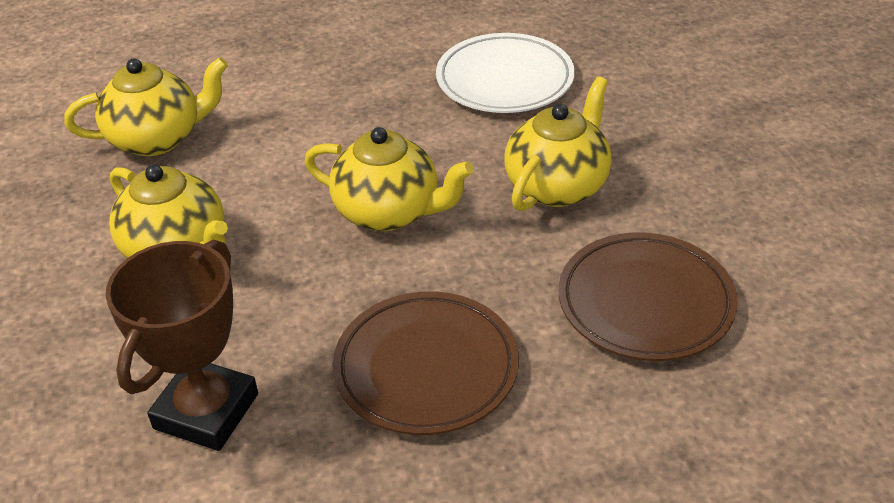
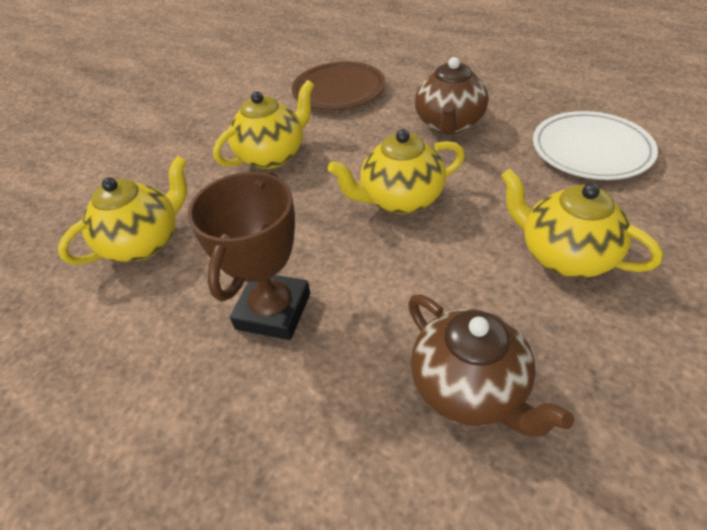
brown plate: 2 -> 1
brown teapot: 0 -> 2

